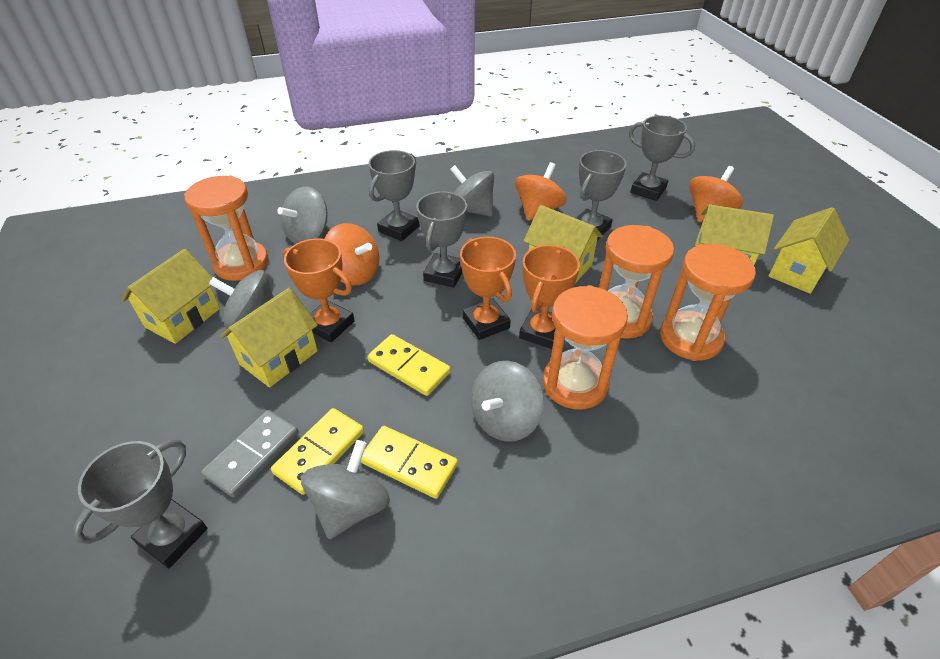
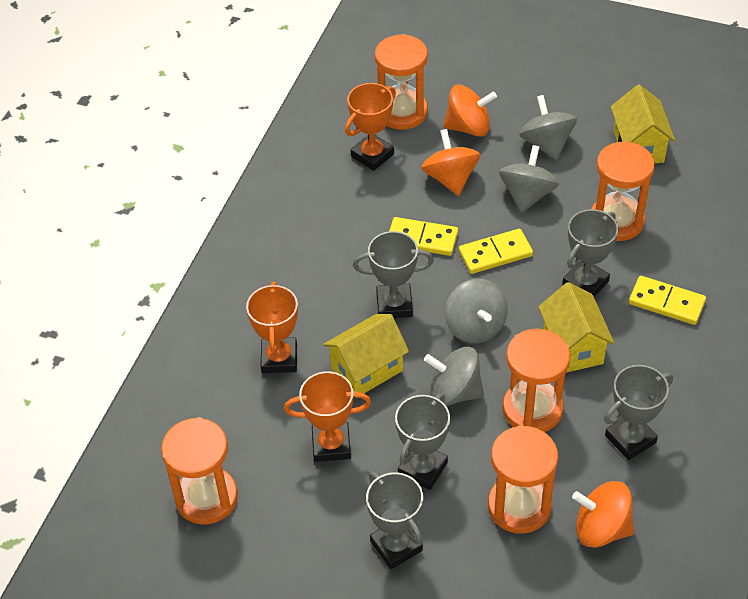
grey domino: 1 -> 0
grey spinning top: 5 -> 4
orange hourglass: 4 -> 5
yellow house: 5 -> 3

